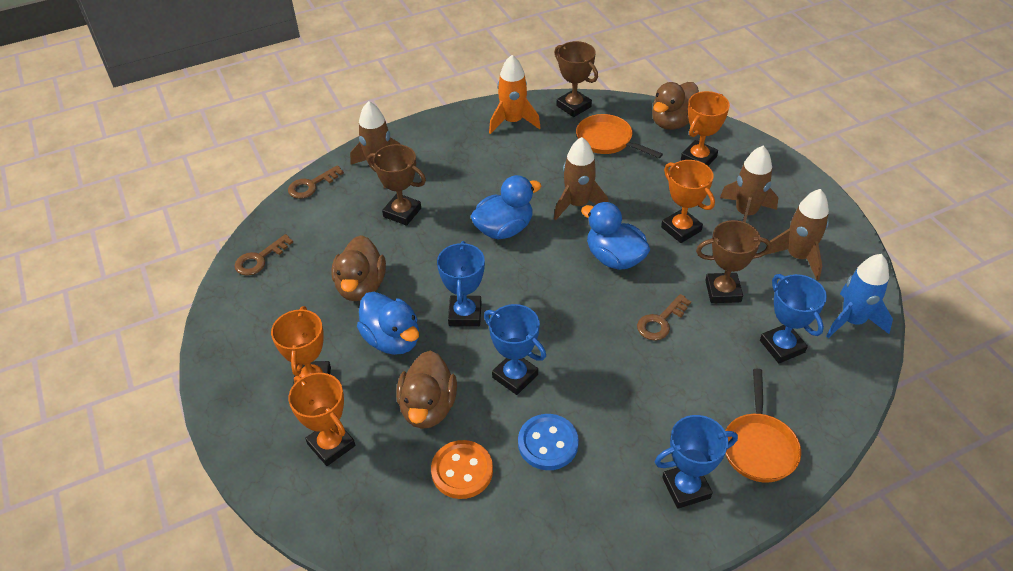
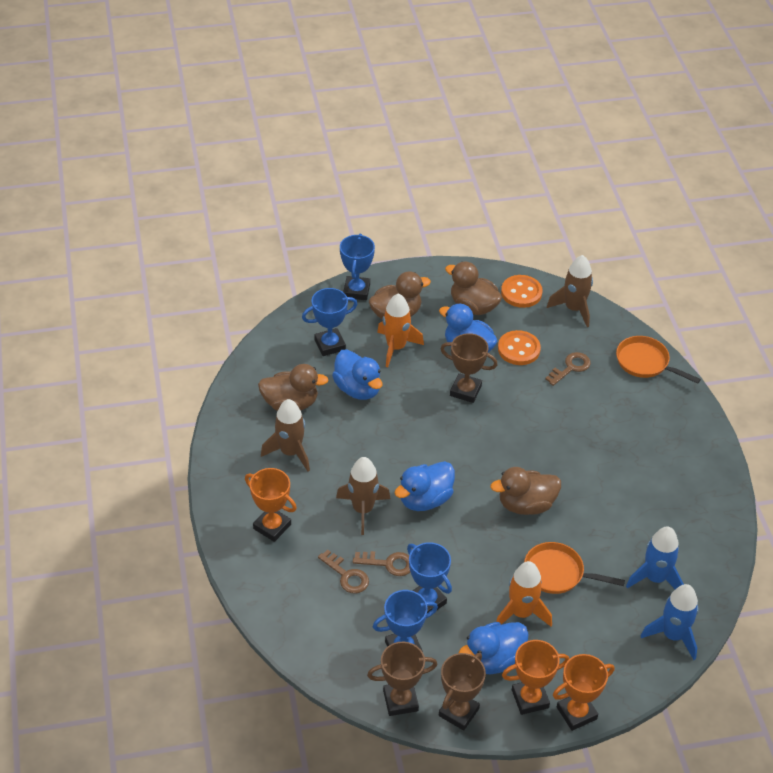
blue button: 1 -> 0
blue duck: 3 -> 4
blue rocket: 1 -> 2
brown duck: 3 -> 4
brown rocket: 4 -> 3
orange button: 1 -> 2
orange rocket: 1 -> 2
orange trophy: 4 -> 3

